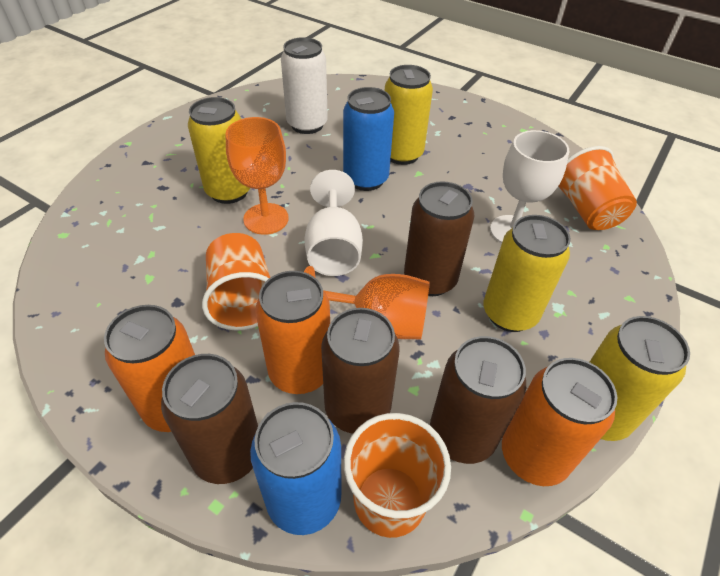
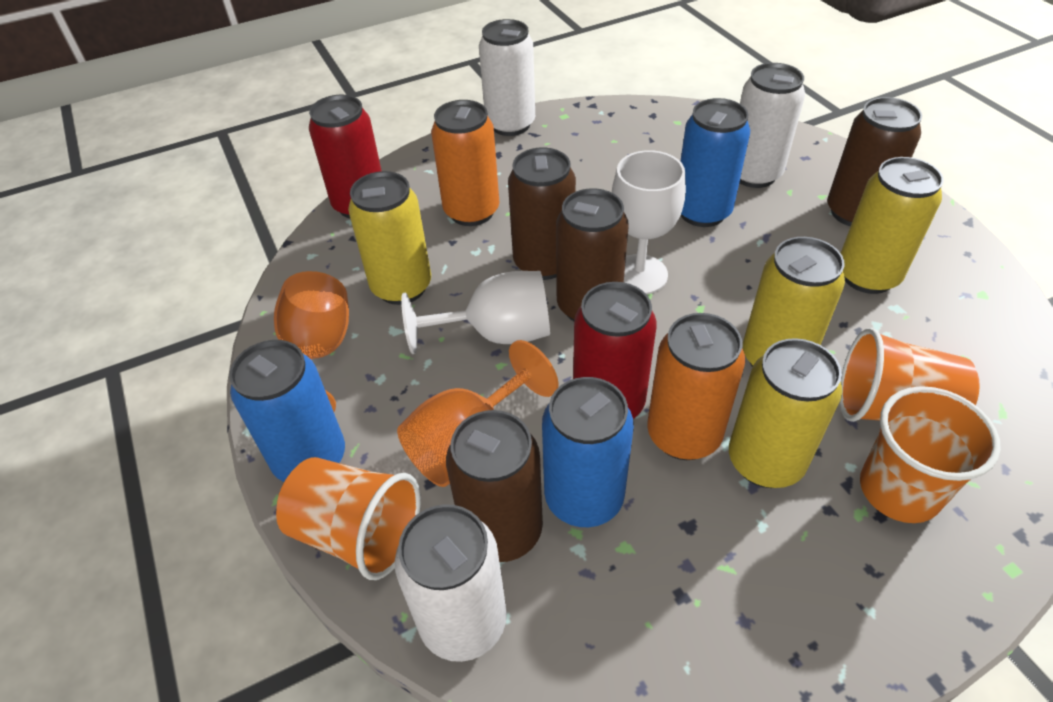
blue can: 2 -> 3
orange can: 3 -> 2
red can: 0 -> 2
white can: 1 -> 3

